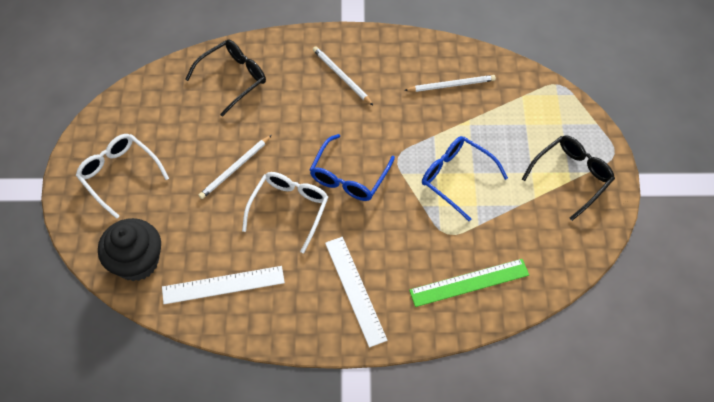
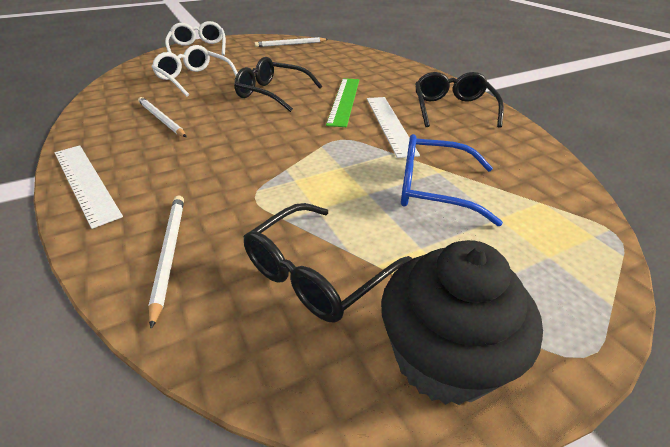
black glasses: 2 -> 3
blue glasses: 2 -> 1

